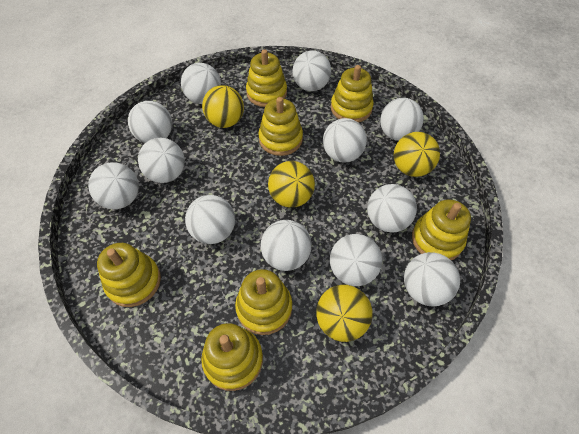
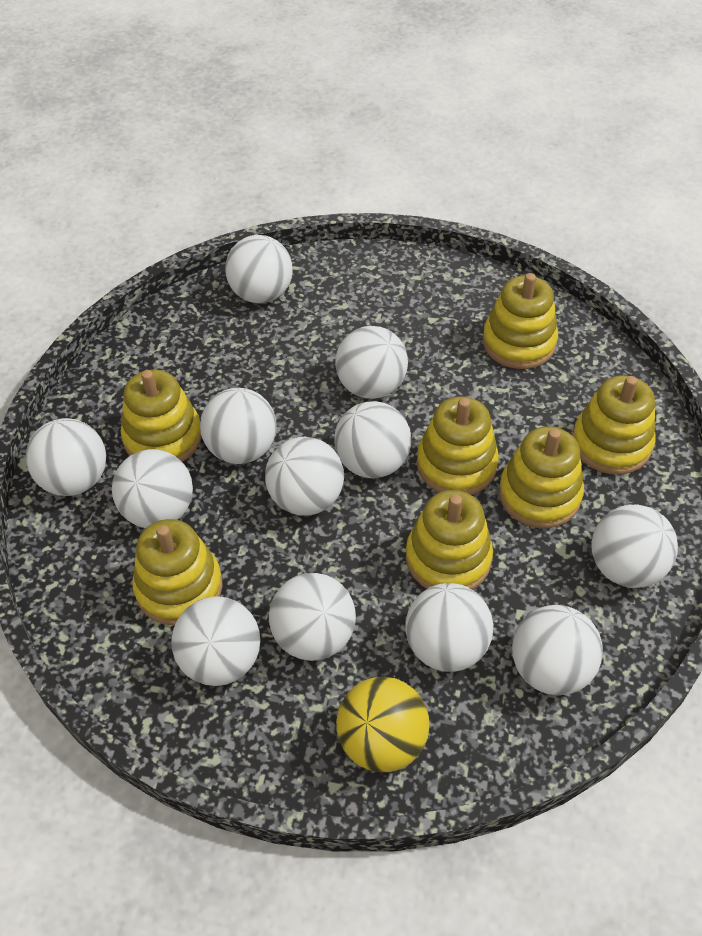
yellow ball: 4 -> 1

